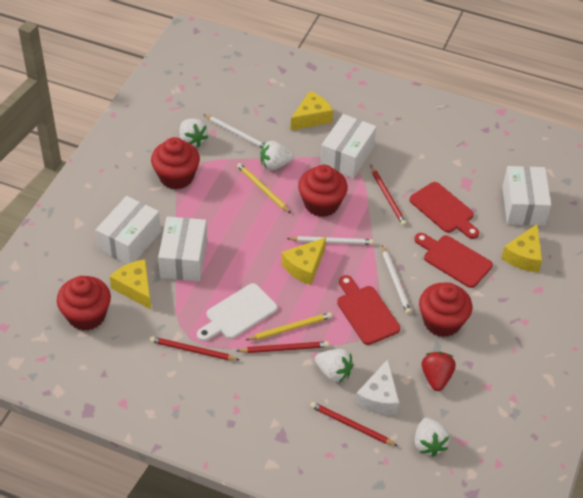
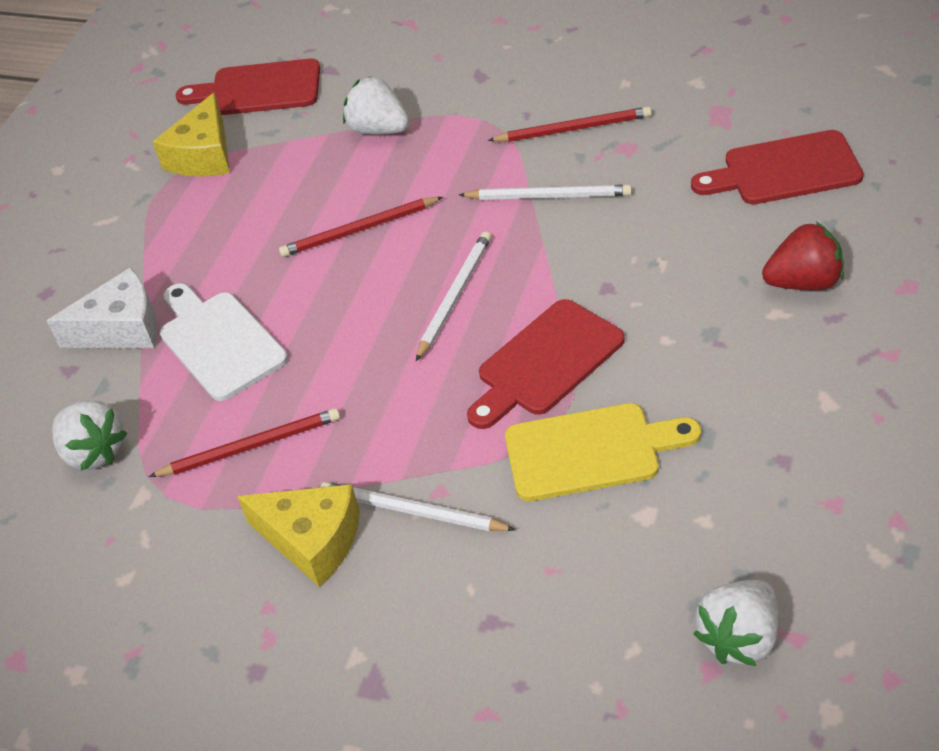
red cupcake: 4 -> 0
red pencil: 4 -> 3
white box: 4 -> 0
white strawberry: 4 -> 3
yellow cheese: 4 -> 2
yellow cutting board: 0 -> 1
yellow pencil: 2 -> 0

